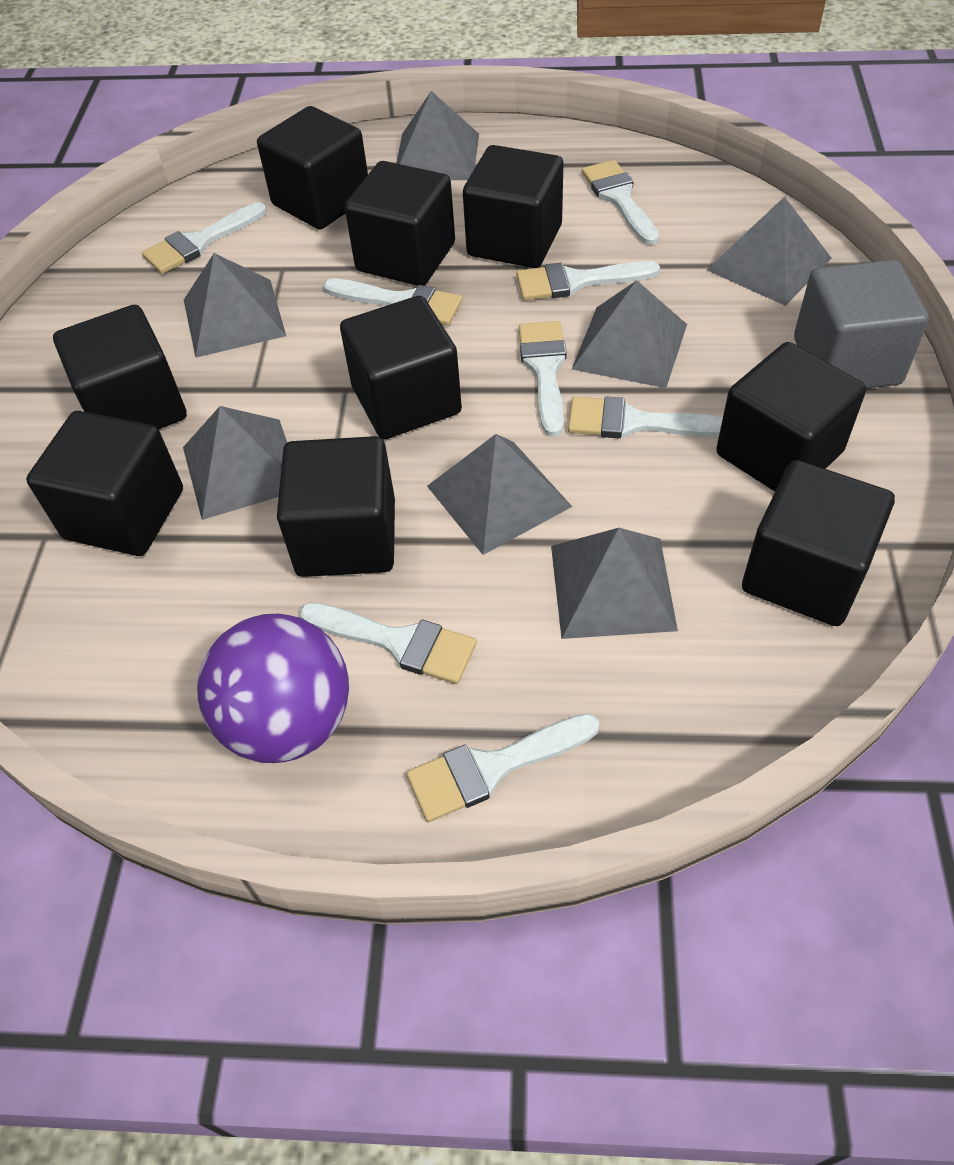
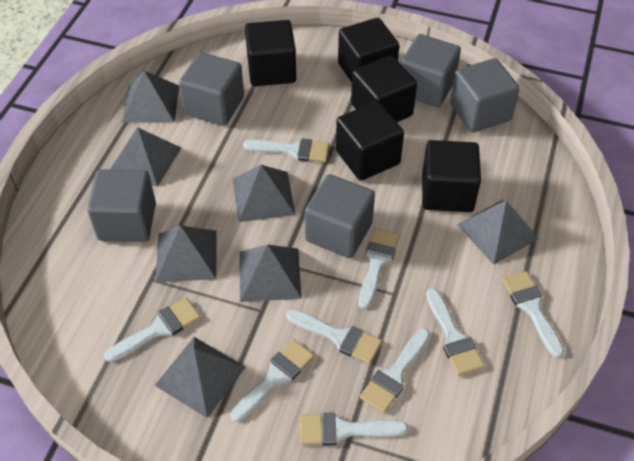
black cube: 9 -> 5
grey cube: 1 -> 5
purple ball: 1 -> 0
white brush: 8 -> 9

